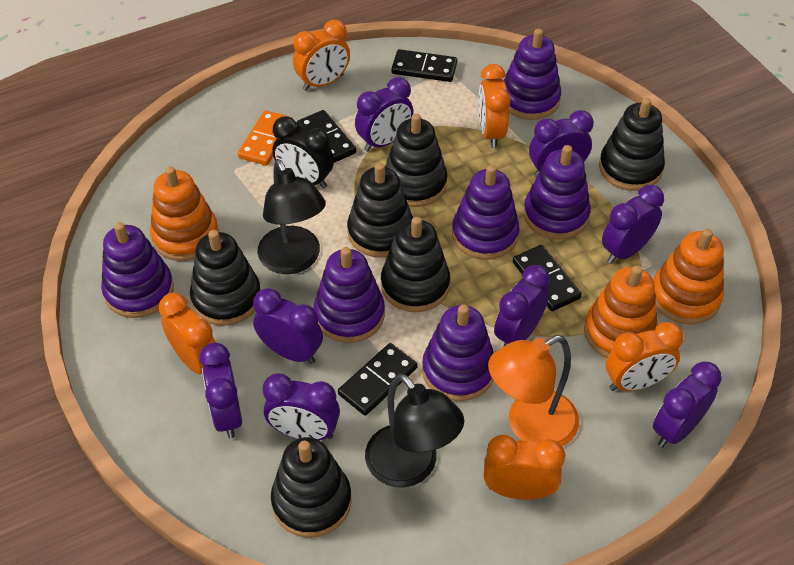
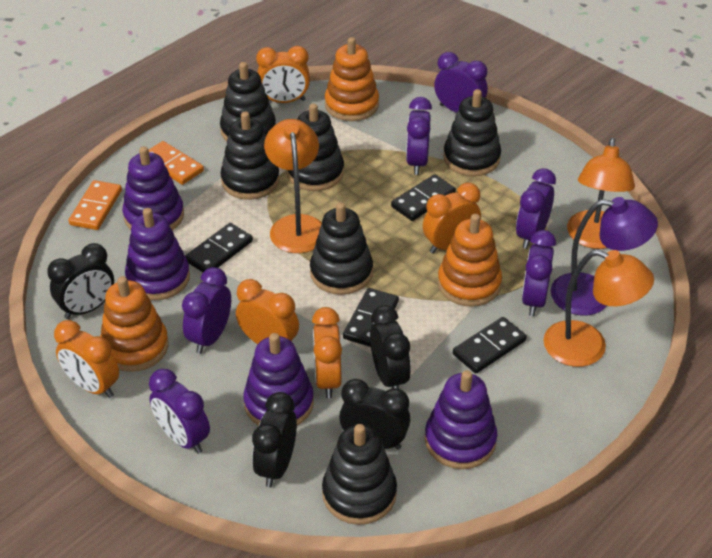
black clock: 1 -> 4
black lamp: 2 -> 0
orange domino: 1 -> 2
orange lamp: 1 -> 3
purple clock: 8 -> 6
purple lamp: 0 -> 1
purple stacking toy: 6 -> 4

